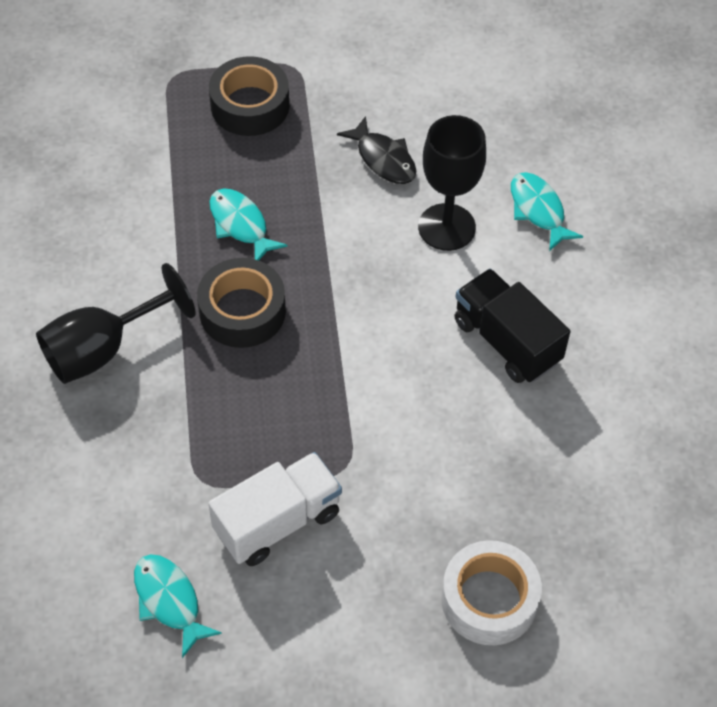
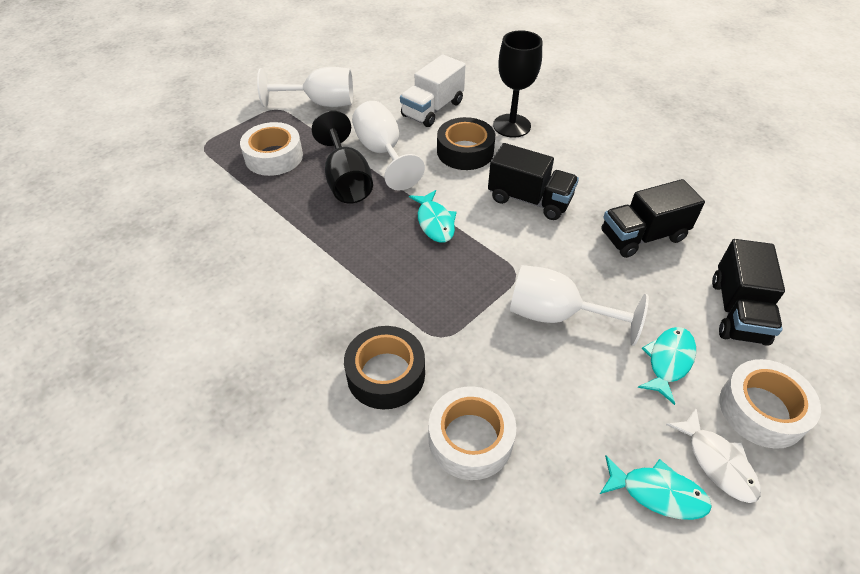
black fish: 1 -> 0
black truck: 1 -> 3
white fish: 0 -> 1
white goblet: 0 -> 3
white tape: 1 -> 3

